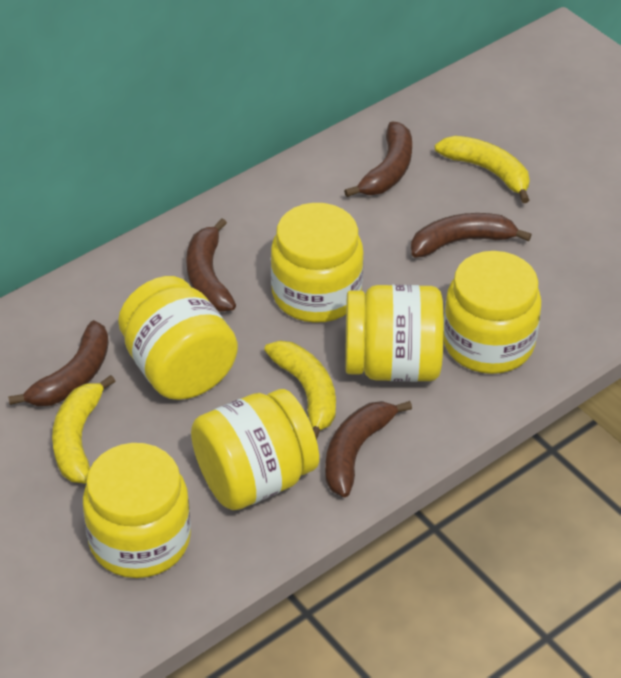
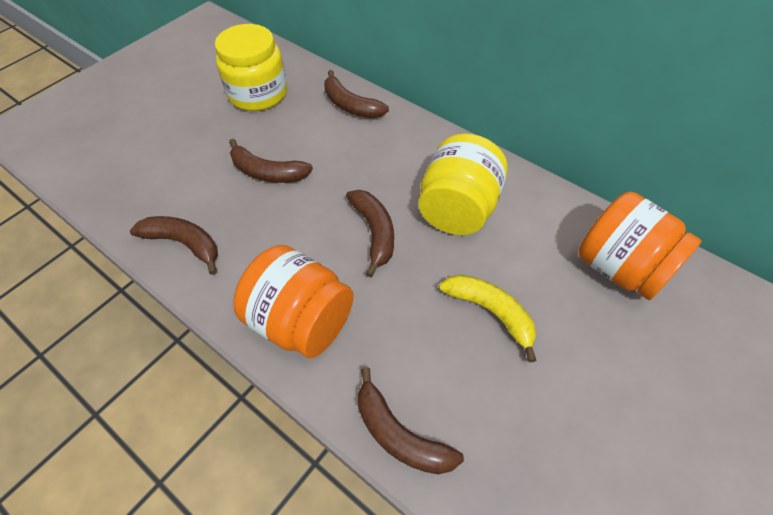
orange jar: 0 -> 2
yellow banana: 3 -> 1
yellow jar: 6 -> 2

